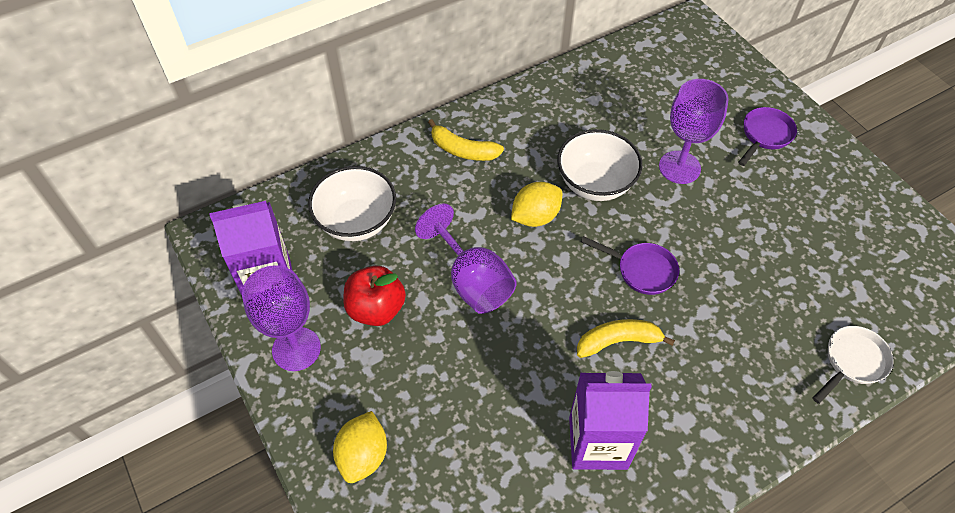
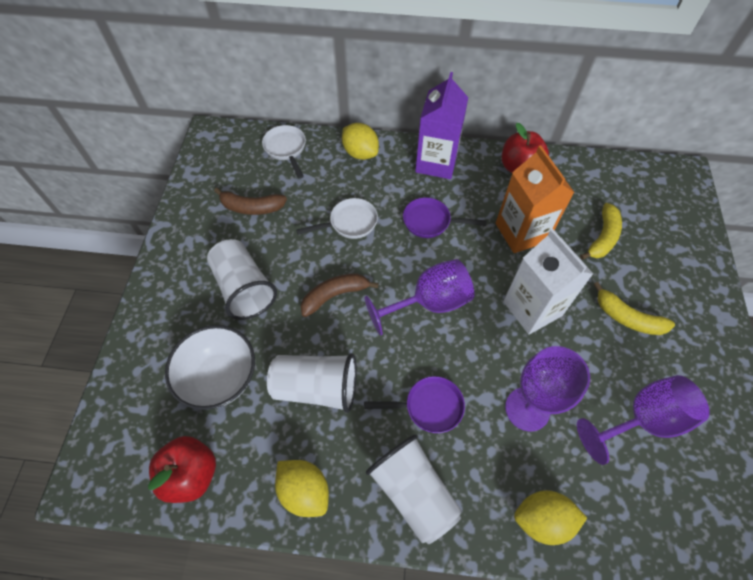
brown banana: 0 -> 2
orange carton: 0 -> 1
purple carton: 2 -> 1
red apple: 1 -> 2
white bowl: 2 -> 1
white carton: 0 -> 1
white cup: 0 -> 3
white pan: 1 -> 2
yellow lemon: 2 -> 3

